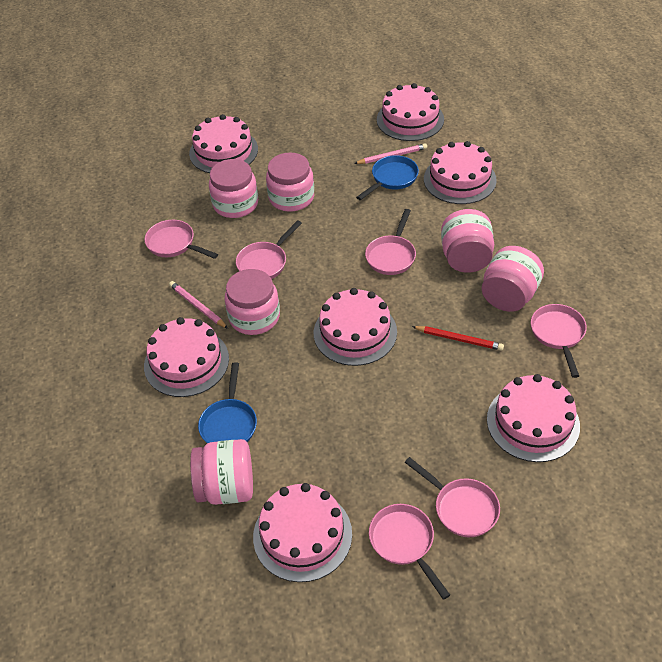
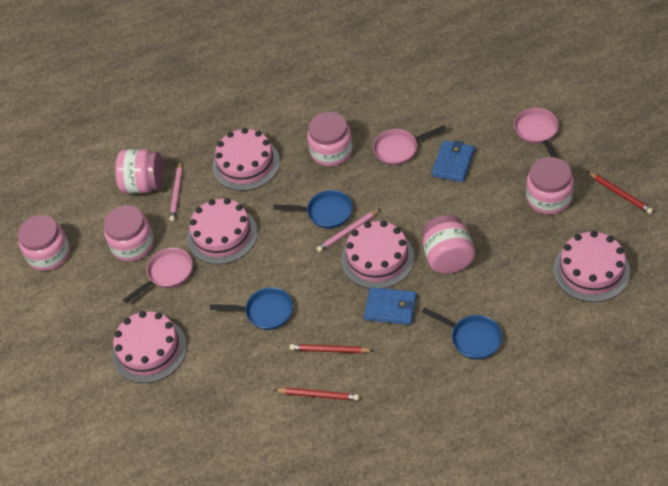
blue pan: 2 -> 3
blue wallet: 0 -> 2
pink cake: 7 -> 5
pink pan: 6 -> 3
red pencil: 1 -> 3

